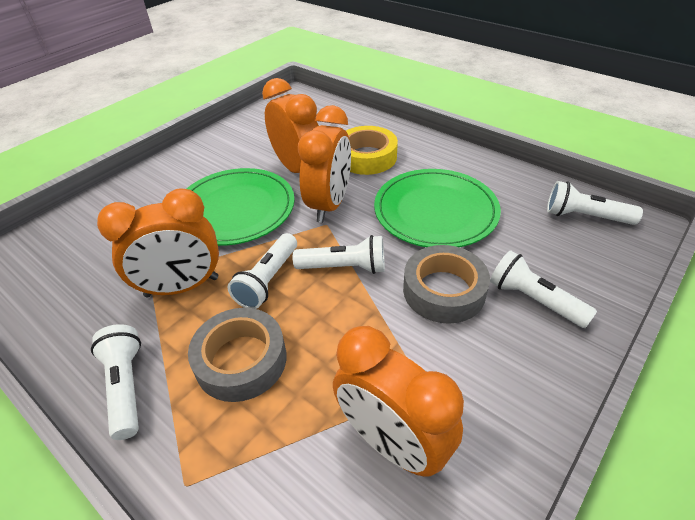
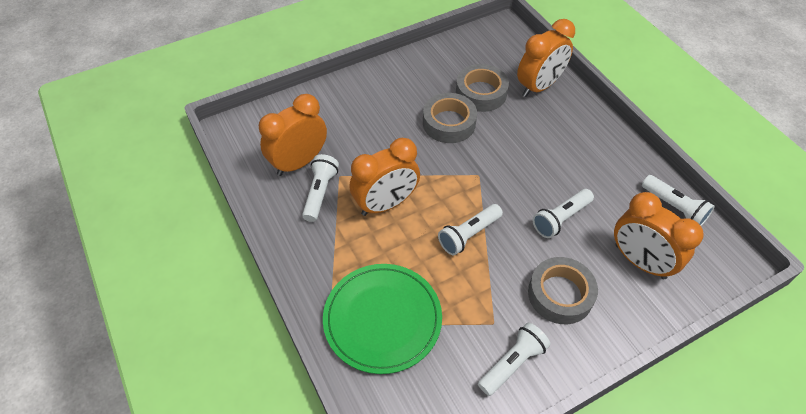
green plate: 2 -> 1
grey tape: 2 -> 3
yellow tape: 1 -> 0

